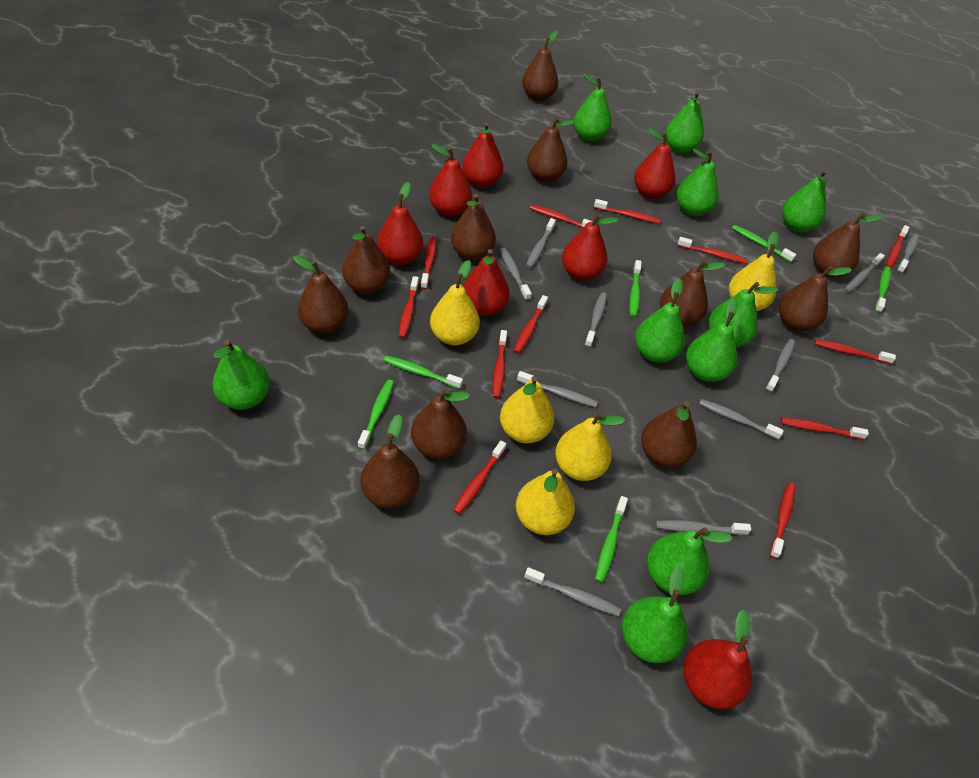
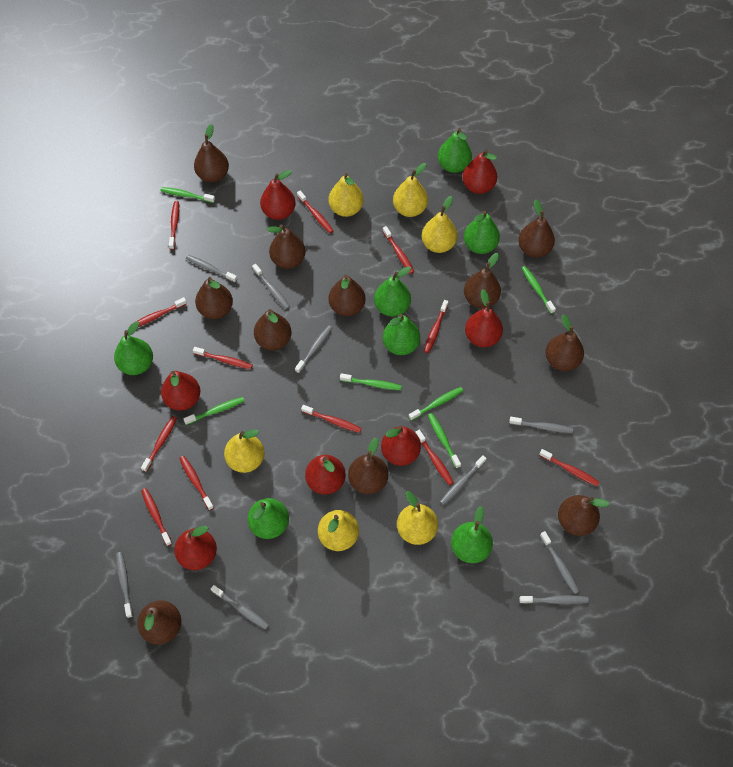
green pear: 10 -> 7
grey toothbrush: 10 -> 9
yellow pear: 5 -> 6

